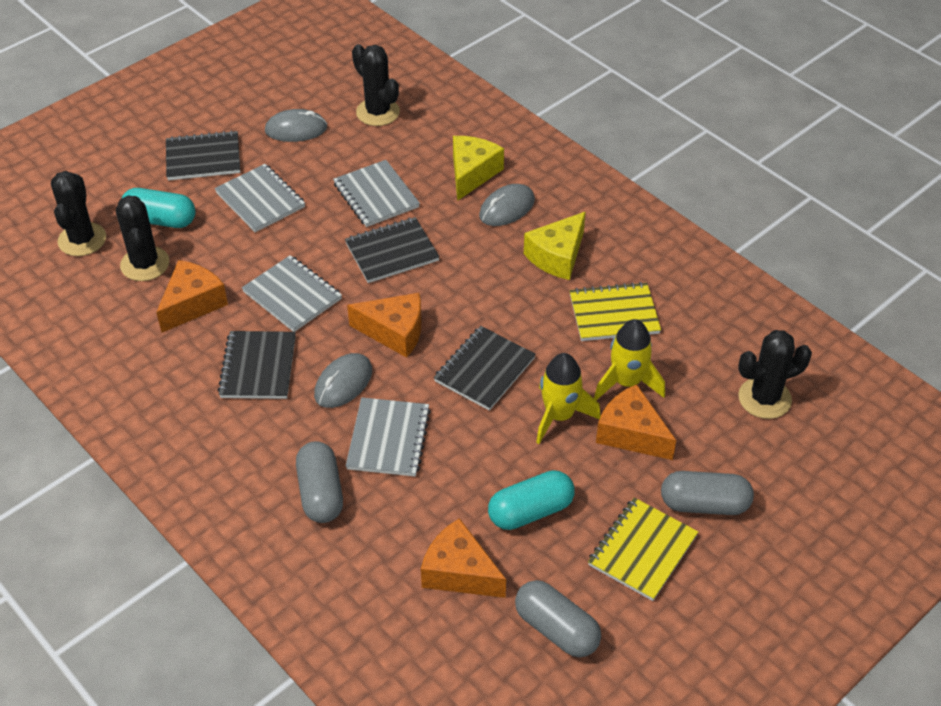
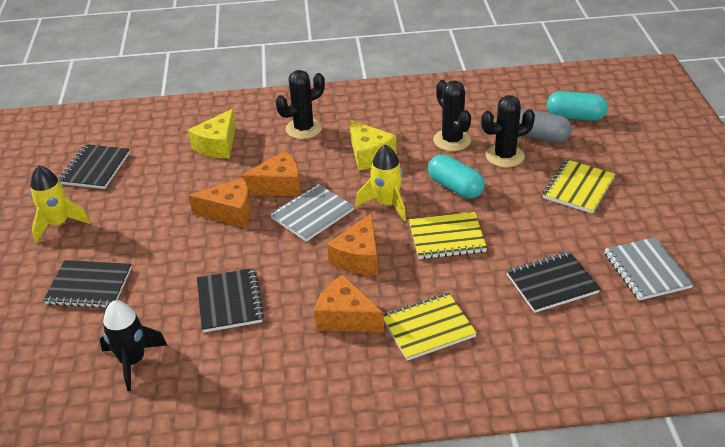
black cactus: 4 -> 3
black rocket: 0 -> 1
grey capsule: 3 -> 1
grey mouse: 3 -> 0
grey notebook: 4 -> 2
yellow notebook: 2 -> 3

